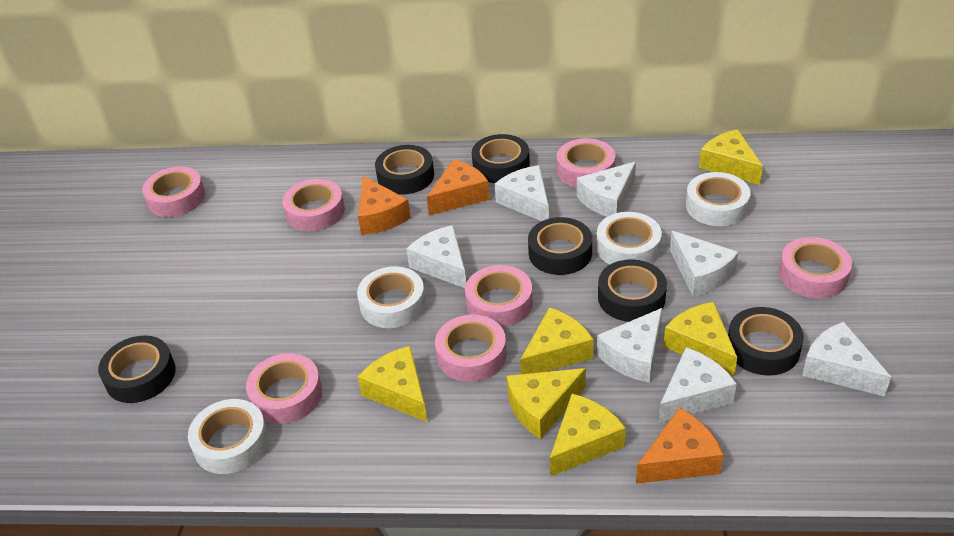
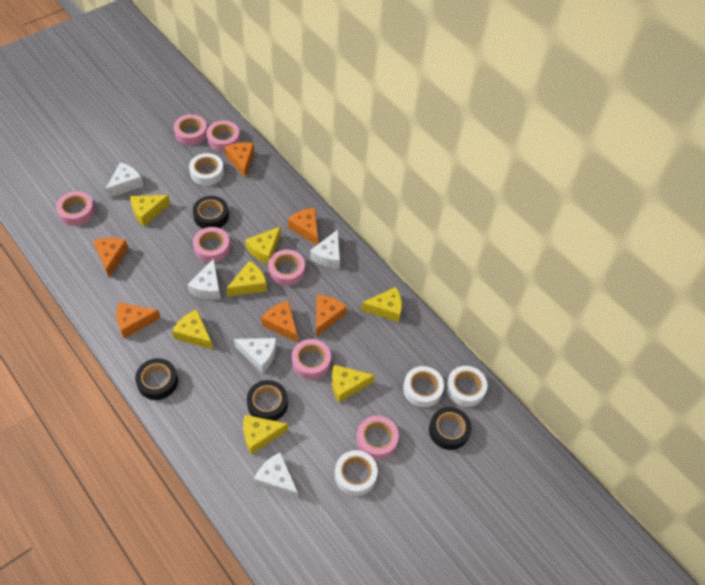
black tape: 6 -> 4
orange cheese: 3 -> 6
white cheese: 7 -> 5
yellow cheese: 6 -> 7

